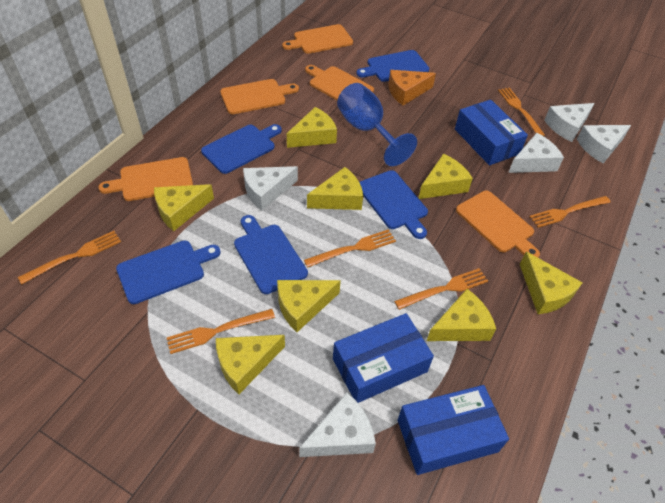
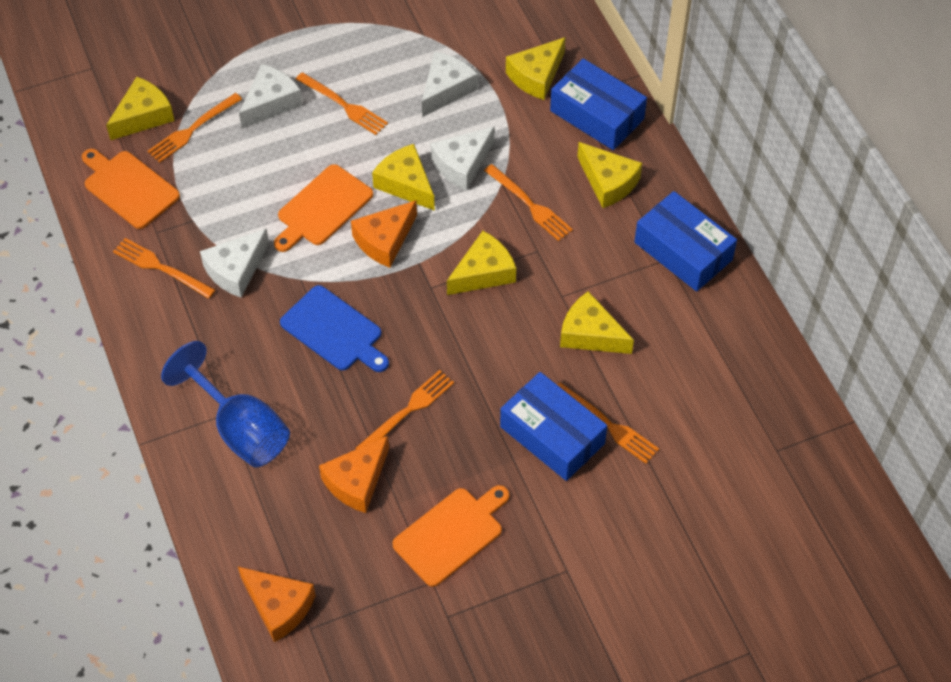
blue cutting board: 5 -> 1
orange cheese: 1 -> 3
orange cutting board: 5 -> 3
white cheese: 5 -> 4
yellow cheese: 8 -> 6

